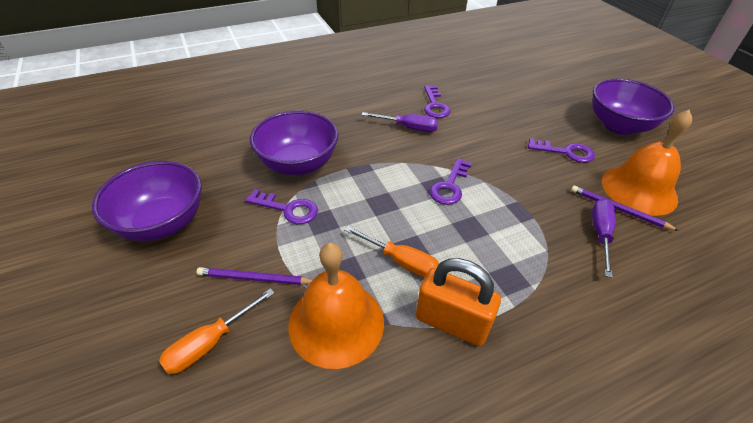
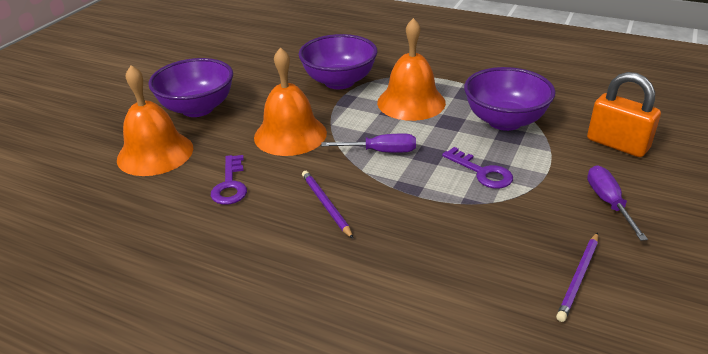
orange bell: 2 -> 3
orange screwdriver: 2 -> 0
purple key: 4 -> 2

